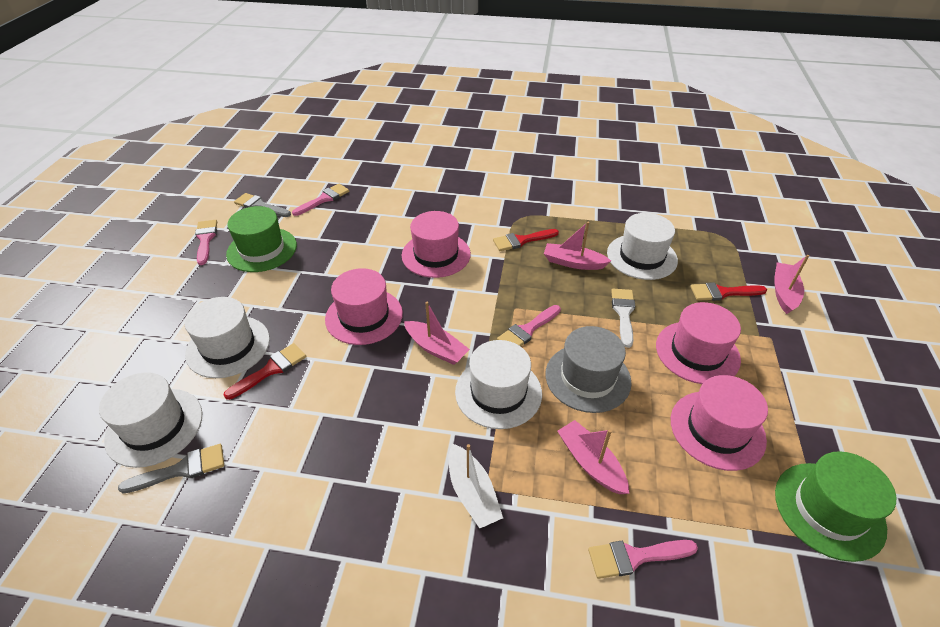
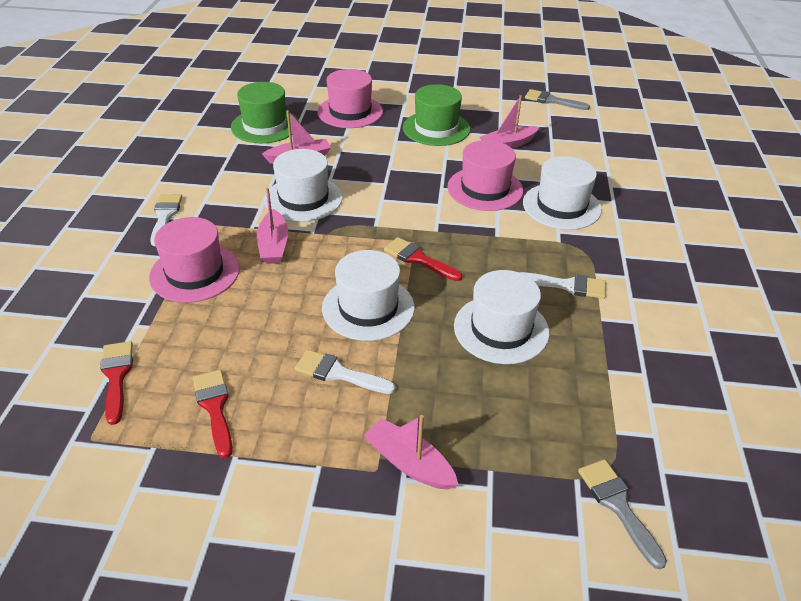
grey hat: 1 -> 0
pink brush: 4 -> 0
pink hat: 4 -> 3
white boat: 1 -> 0
white brush: 1 -> 3

